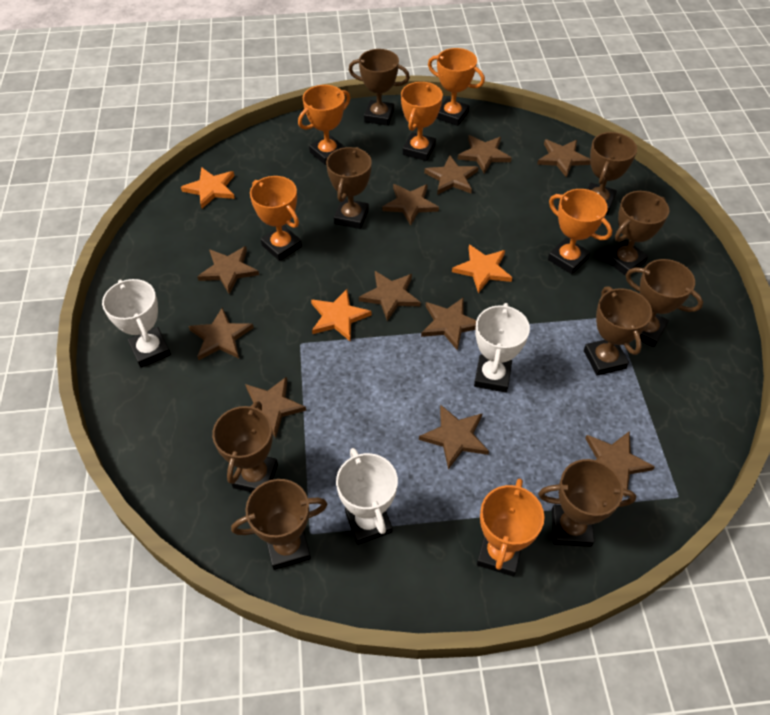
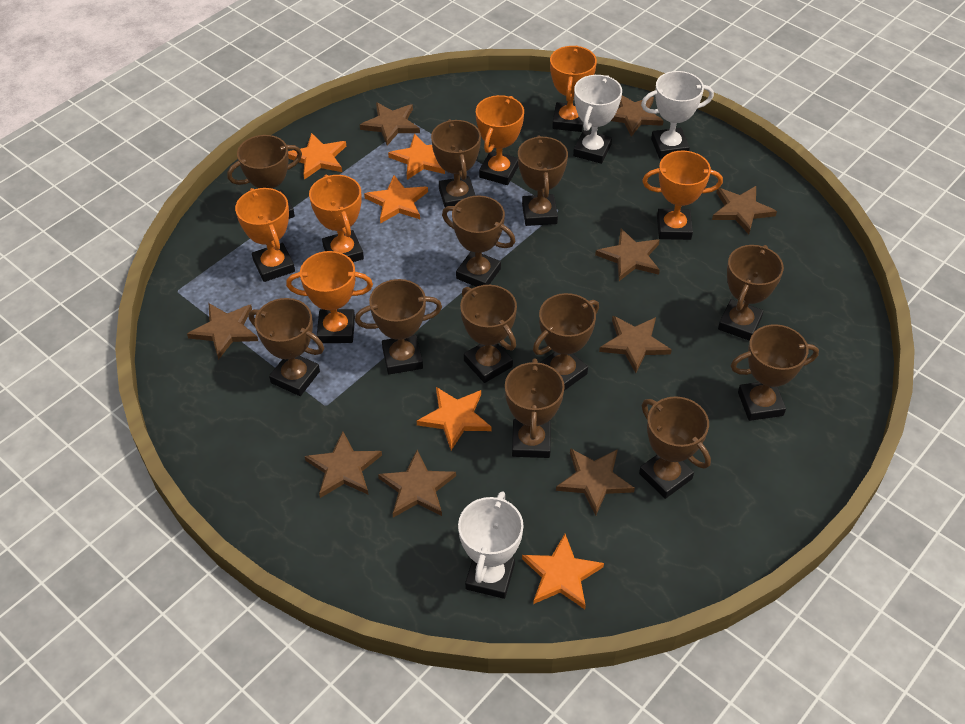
brown star: 11 -> 9
brown trophy: 9 -> 12
orange star: 3 -> 5

